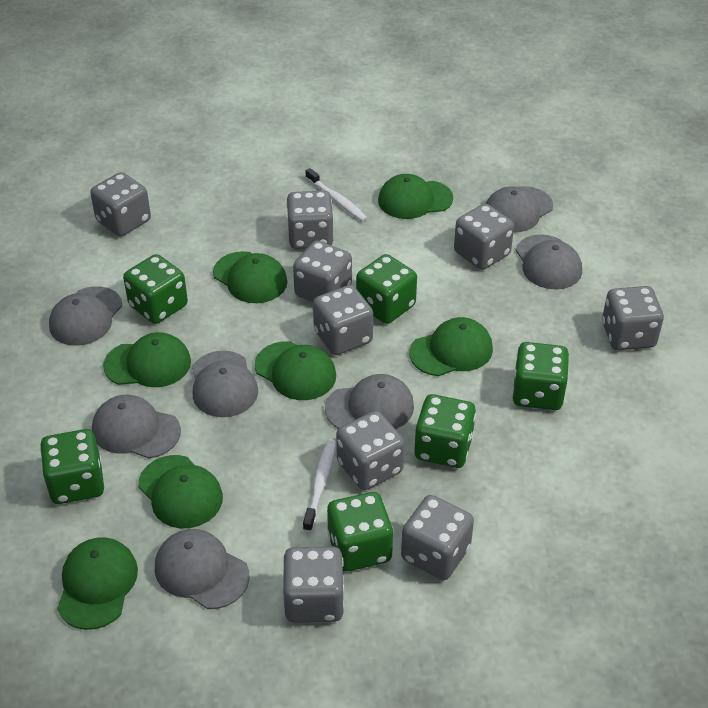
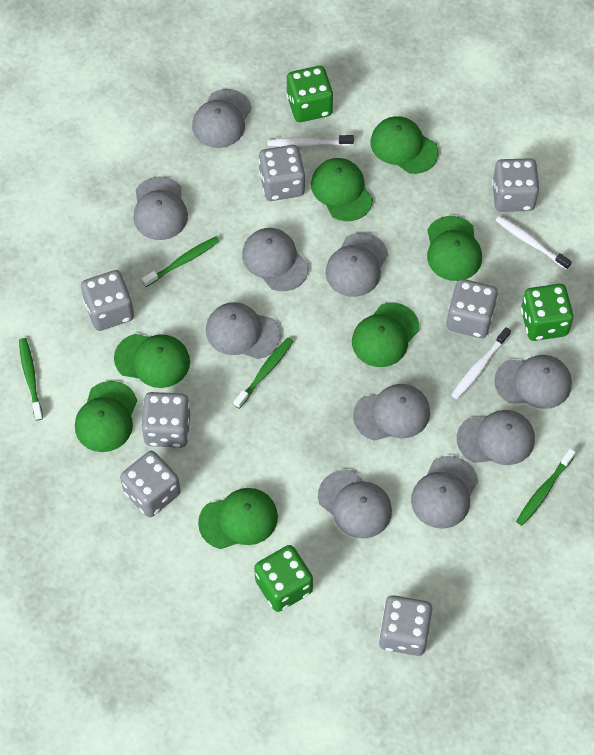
green dice: 6 -> 3
green toothbrush: 0 -> 4
grey cap: 7 -> 10
grey dice: 9 -> 7
white toothbrush: 2 -> 3

